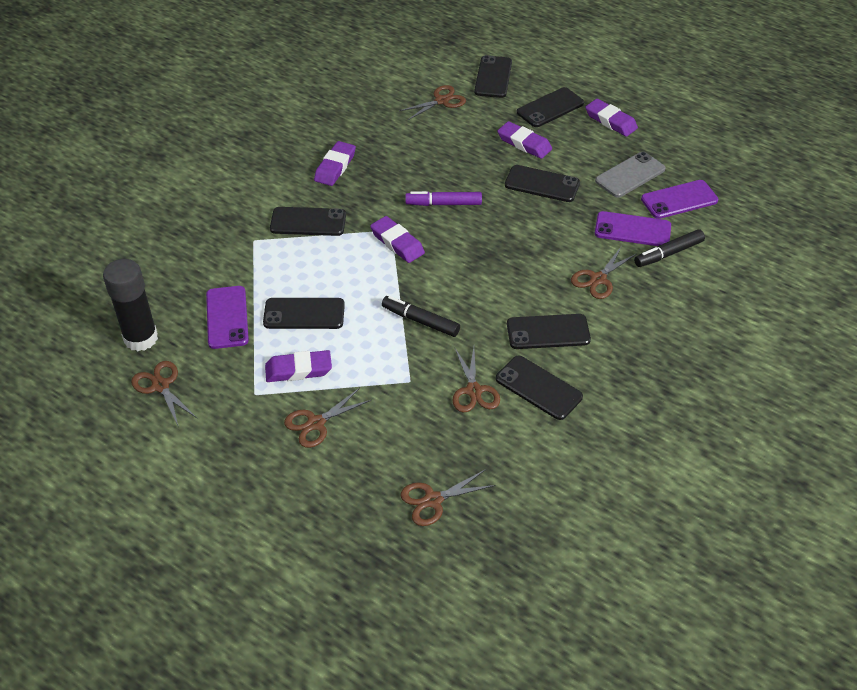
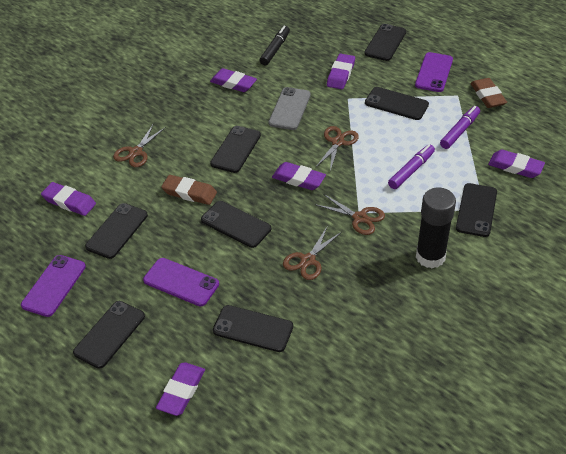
black marker: 2 -> 1
black phone: 7 -> 8
brown eraser: 0 -> 2
brown scissors: 6 -> 4
purple eraser: 5 -> 6
purple marker: 1 -> 2

